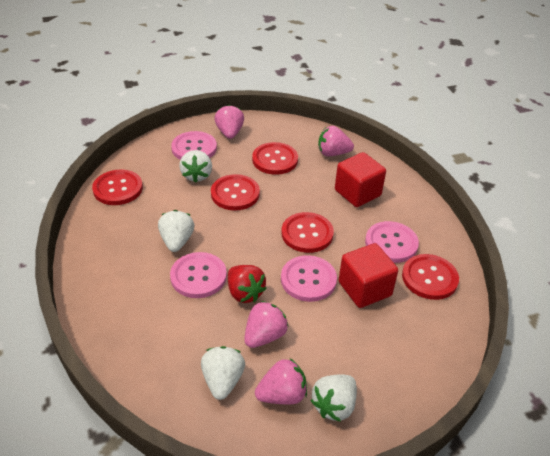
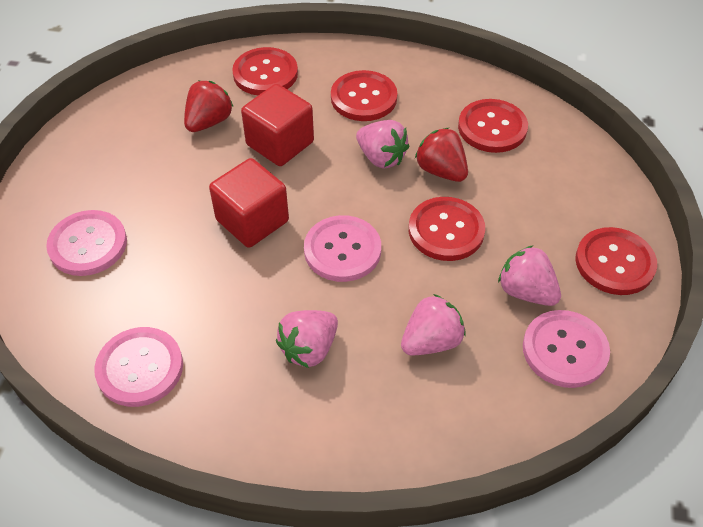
red strawberry: 1 -> 2
white strawberry: 4 -> 0

